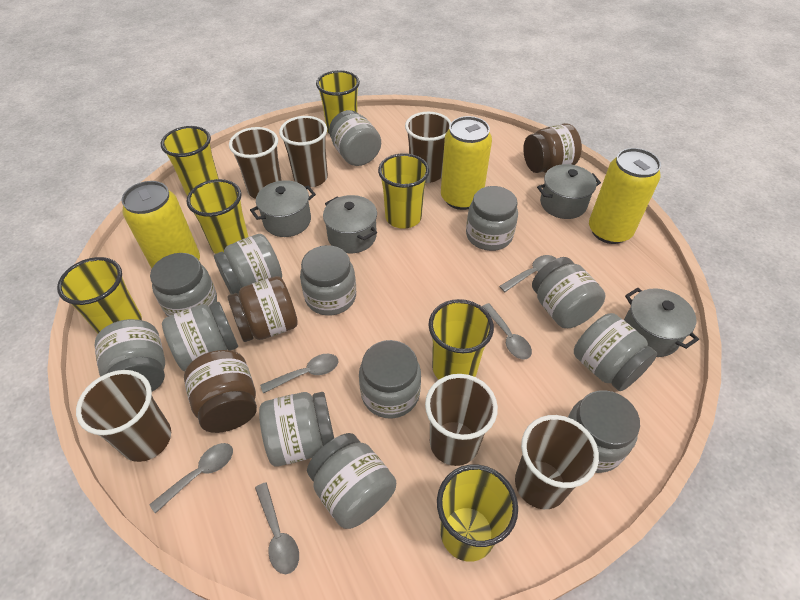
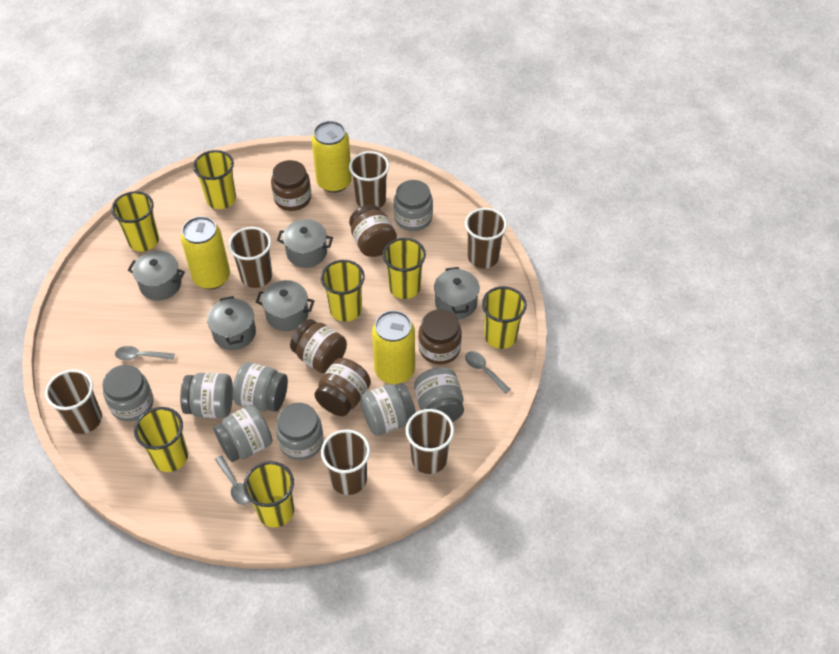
brown jar: 3 -> 5
grey jar: 13 -> 8
grey pot: 4 -> 5
grey spoon: 5 -> 3

